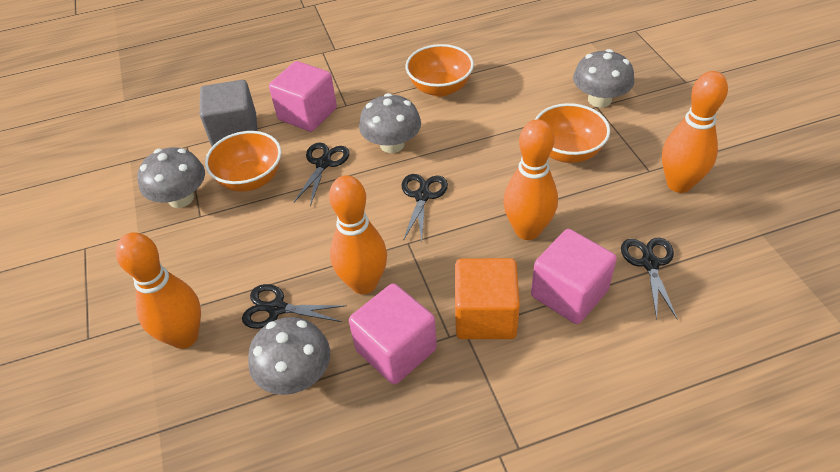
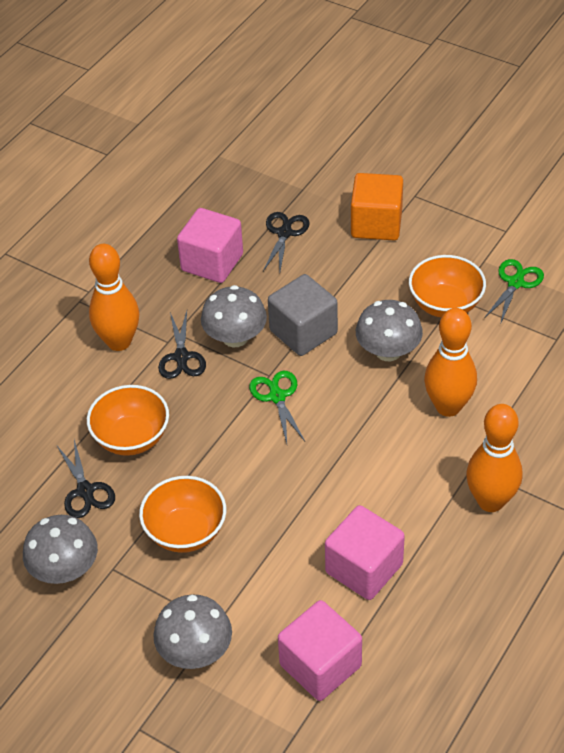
black scissors: 4 -> 3
green scissors: 0 -> 2
orange bowling pin: 4 -> 3

